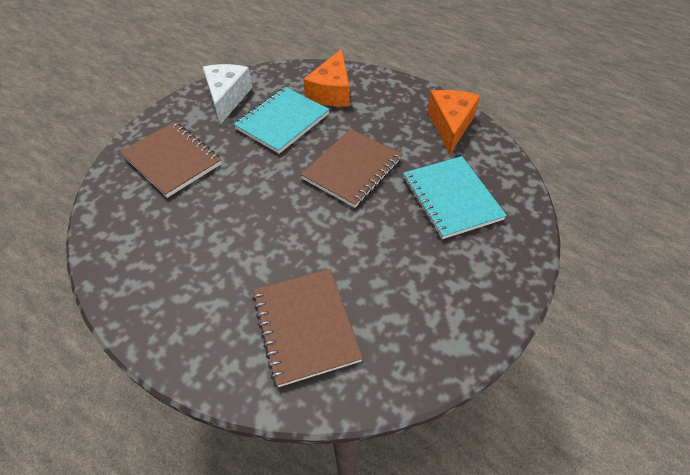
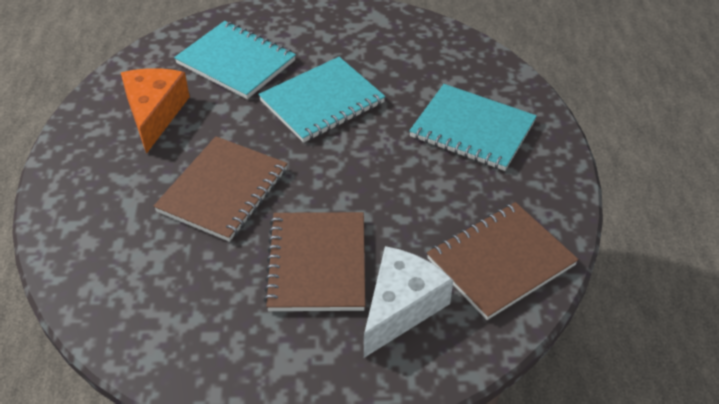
orange cheese: 2 -> 1
turquoise notebook: 2 -> 3

